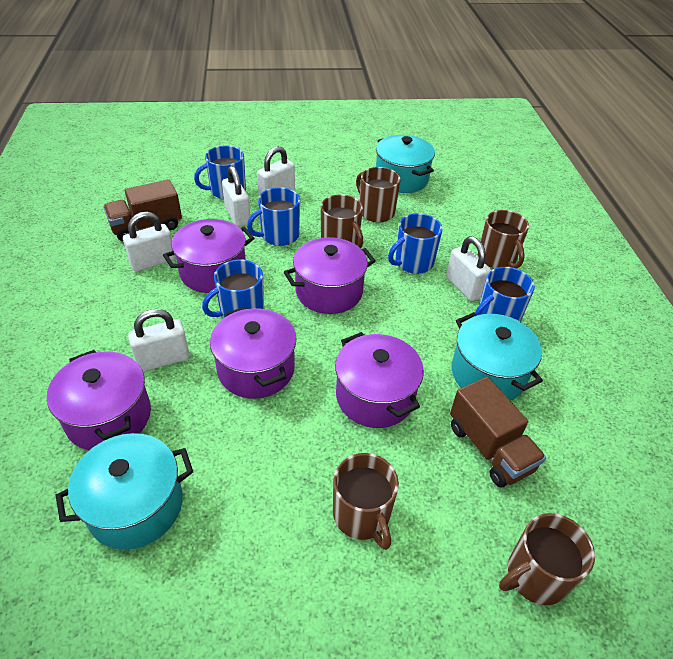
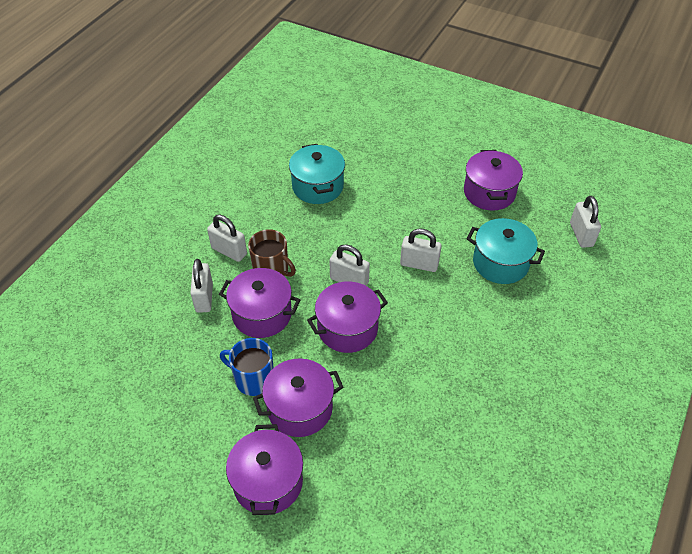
blue mug: 5 -> 1
brown mug: 5 -> 1
brown truck: 2 -> 0
turquoise pot: 3 -> 2

